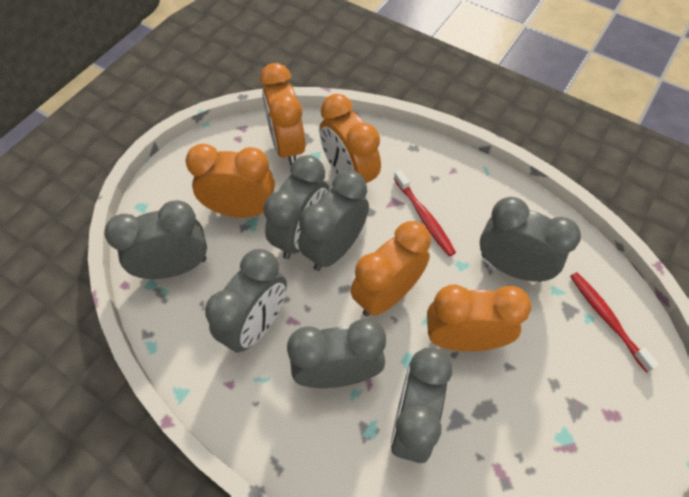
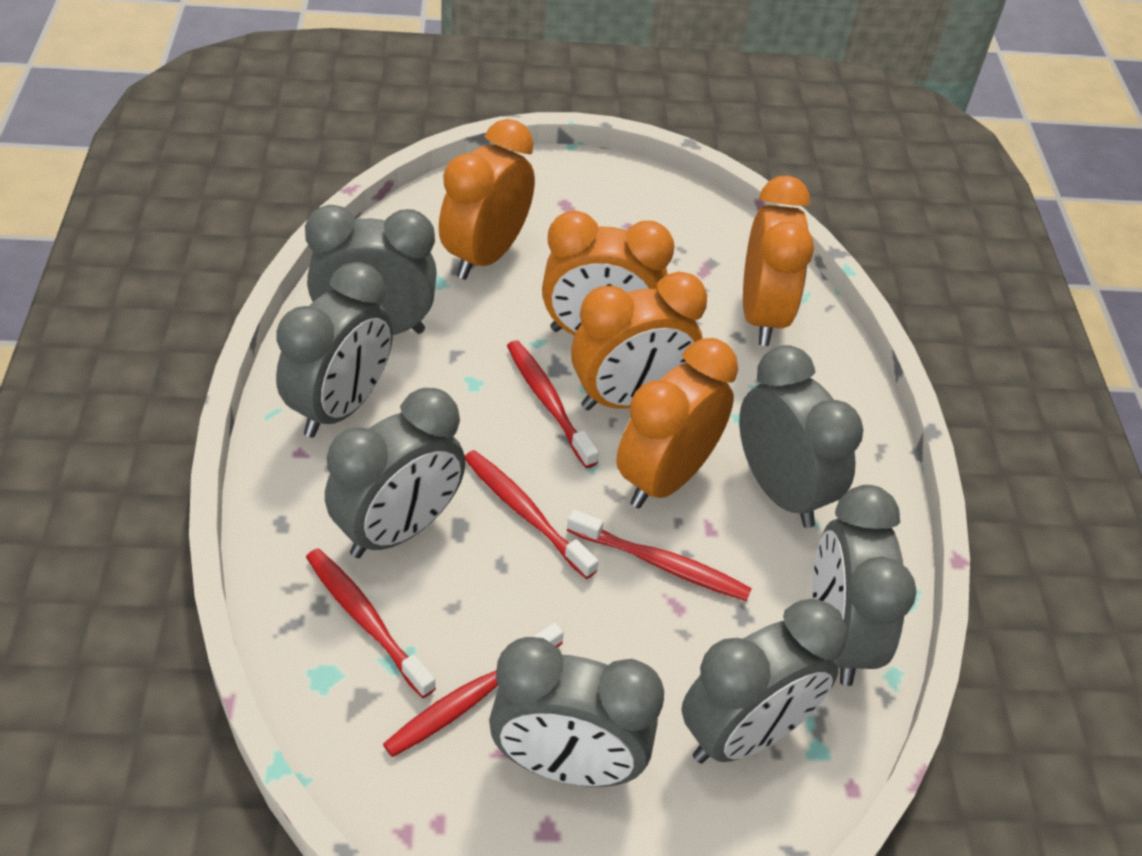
red toothbrush: 2 -> 5

